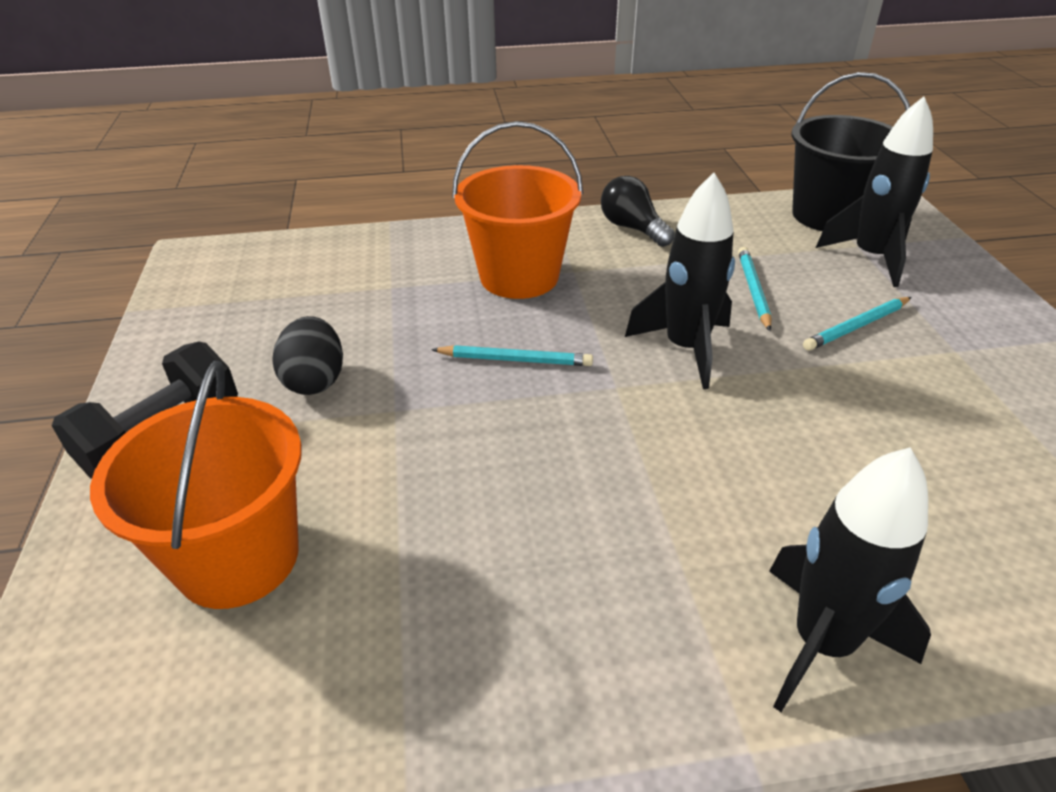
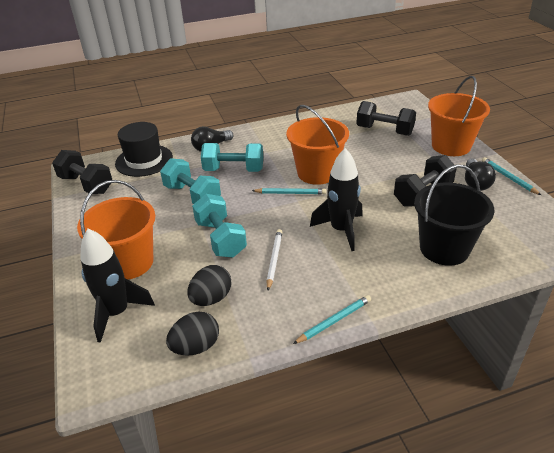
black dumbbell: 1 -> 3
black egg: 1 -> 2
black hat: 0 -> 1
black light bulb: 1 -> 2
black rocket: 3 -> 2
orange bucket: 2 -> 3
turquoise dumbbell: 0 -> 3
white pencil: 0 -> 1

